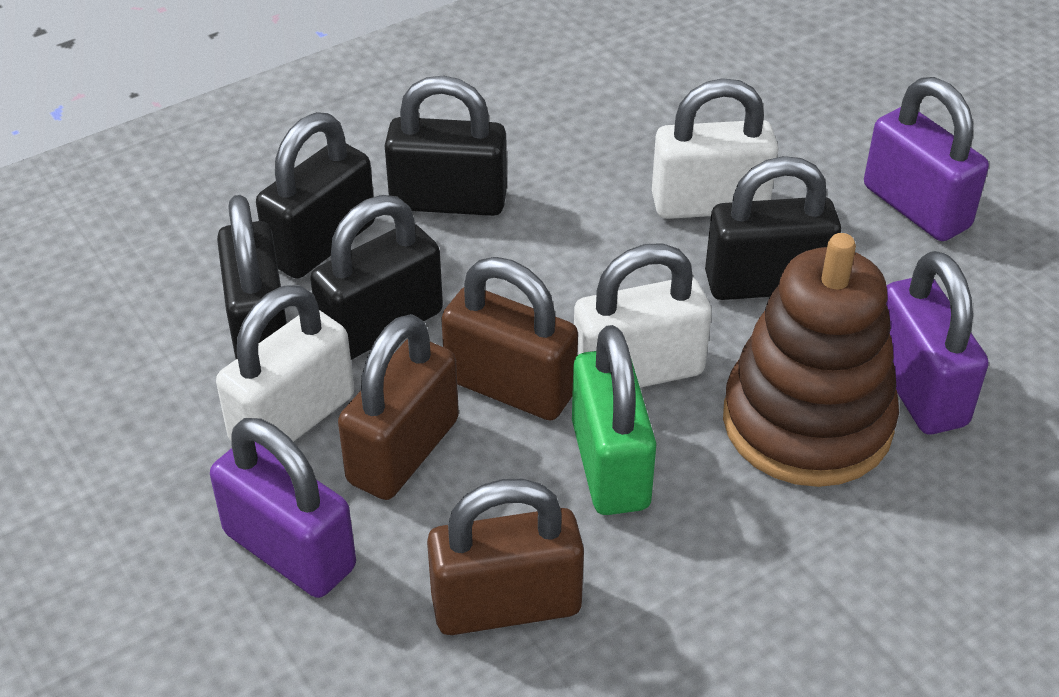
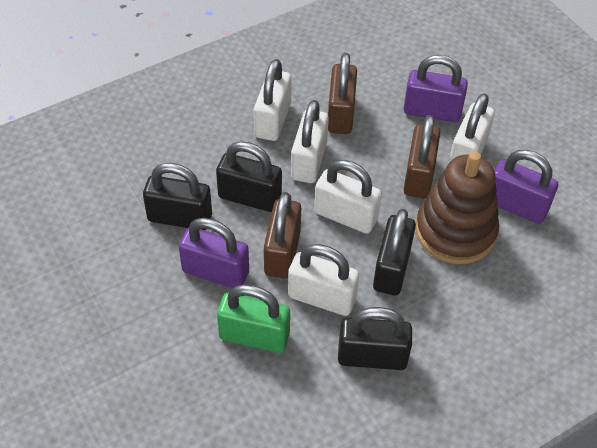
black padlock: 5 -> 4
white padlock: 3 -> 5

